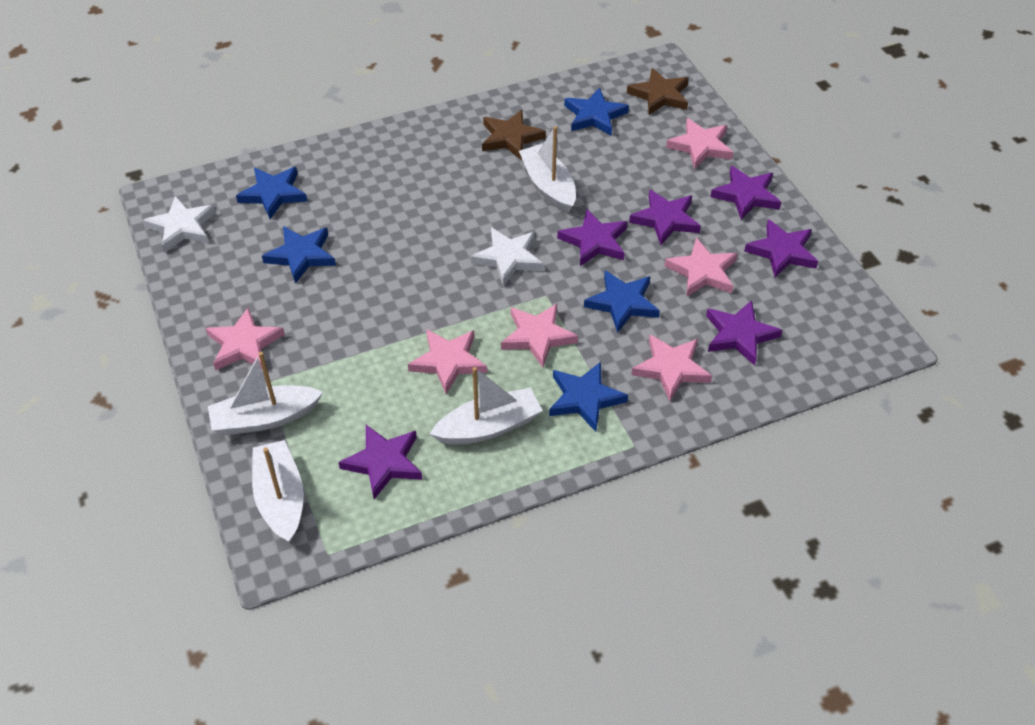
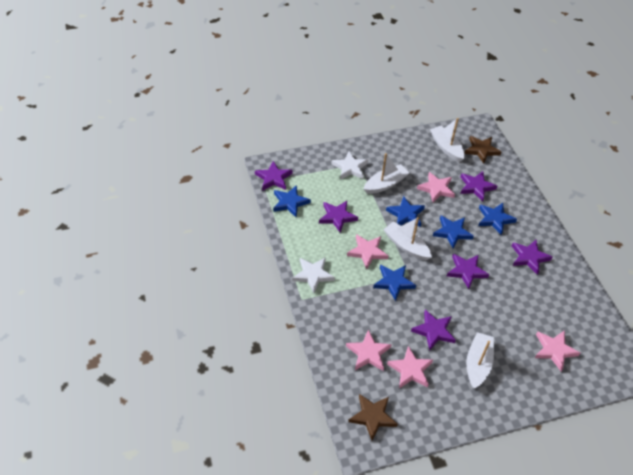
pink star: 6 -> 5

